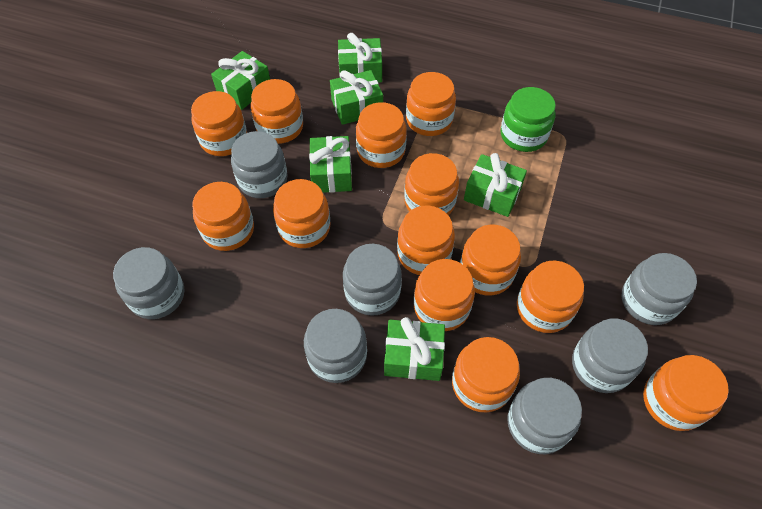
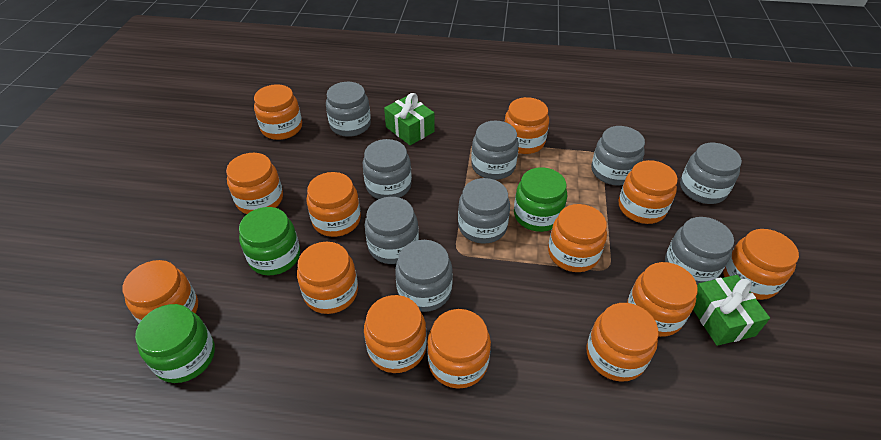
green gift: 6 -> 2
green jar: 1 -> 3
grey jar: 7 -> 9

